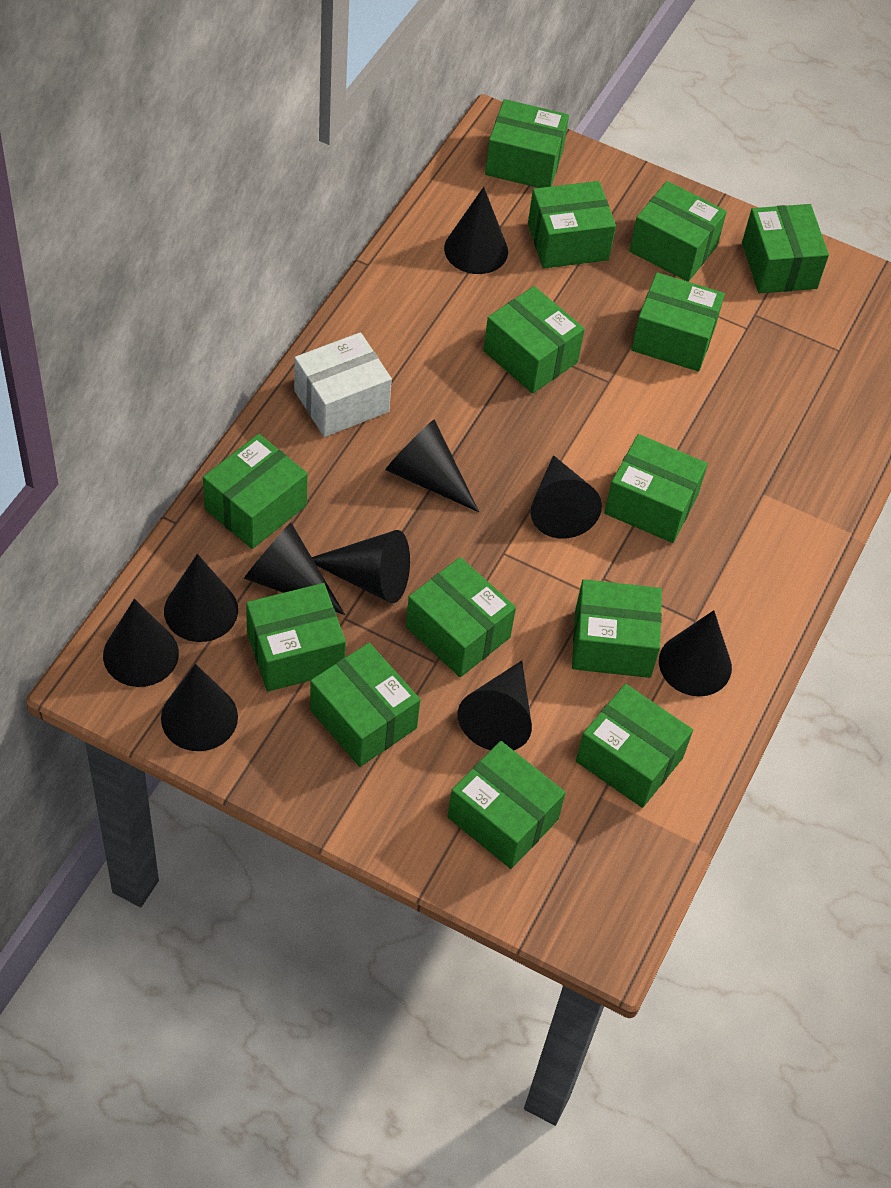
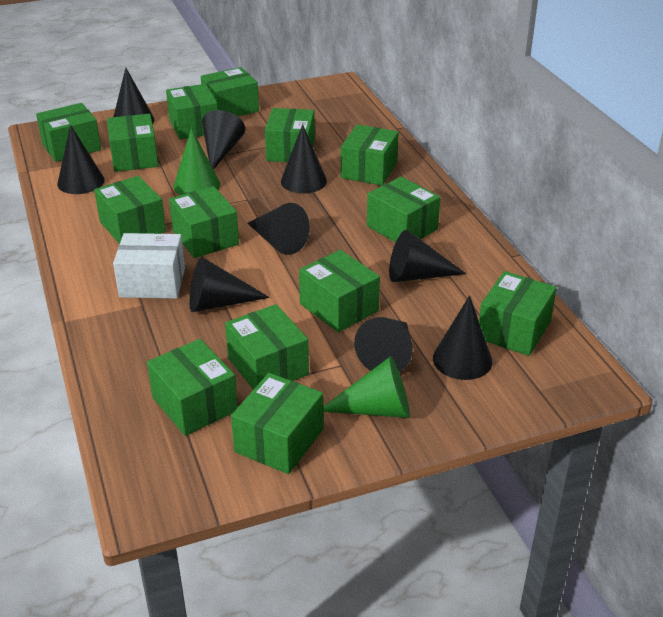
black cone: 10 -> 9
green cone: 0 -> 2

